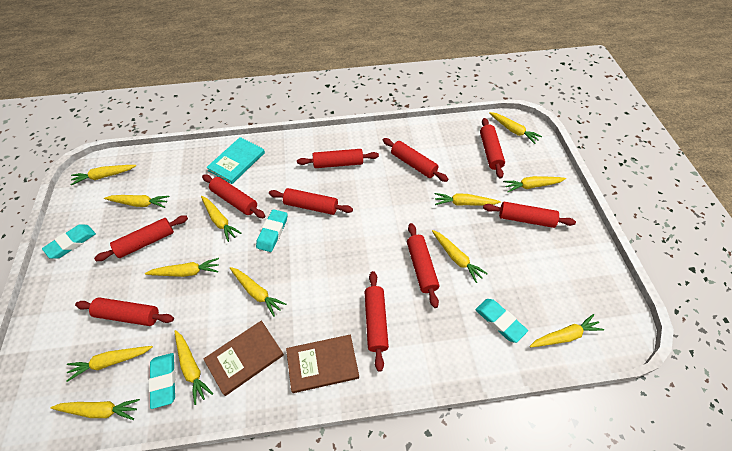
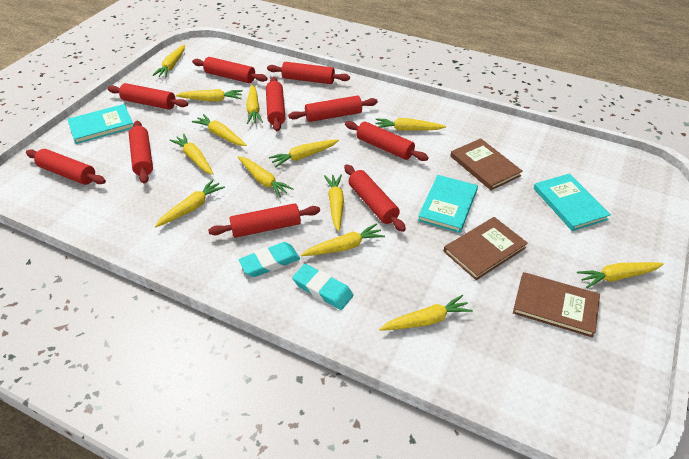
brown book: 2 -> 3
turquoise book: 1 -> 3
turquoise eraser: 4 -> 2

